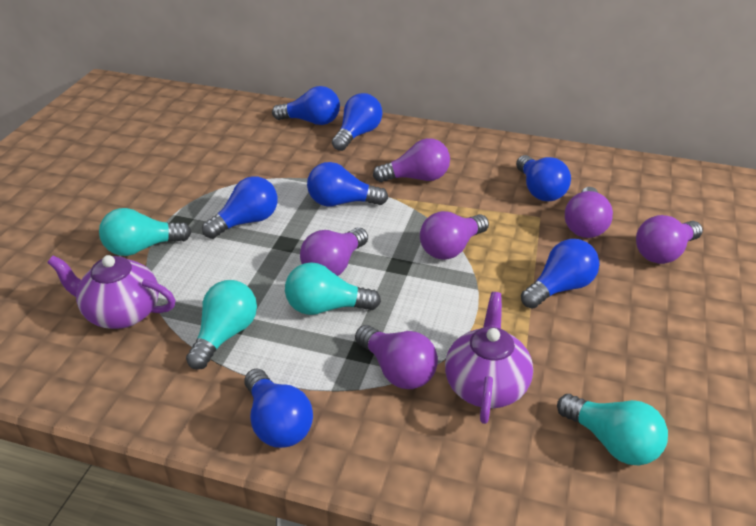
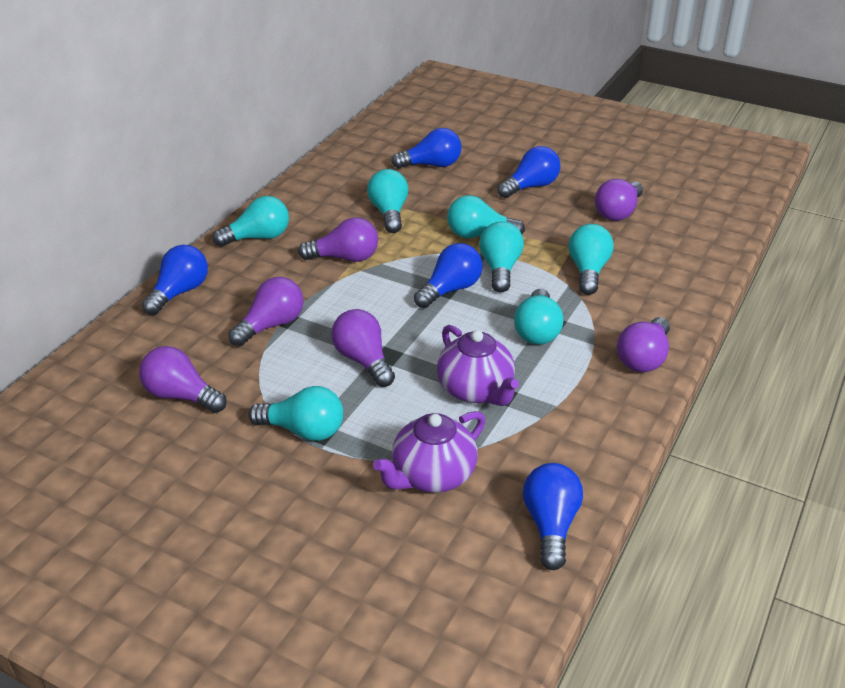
blue light bulb: 7 -> 5
turquoise light bulb: 4 -> 7

